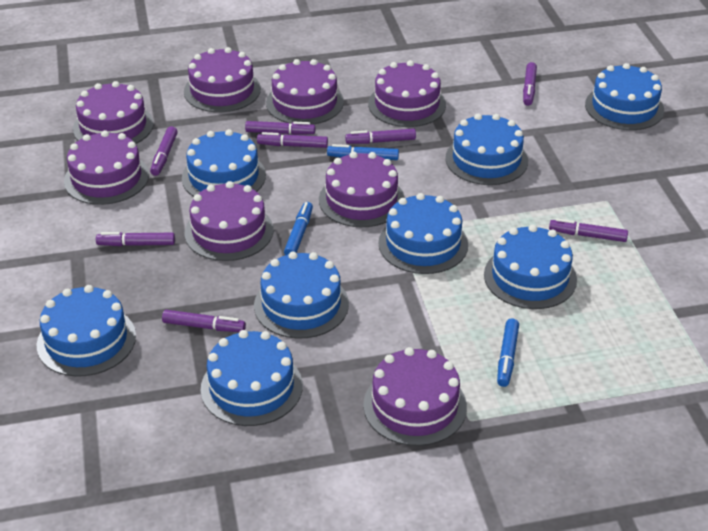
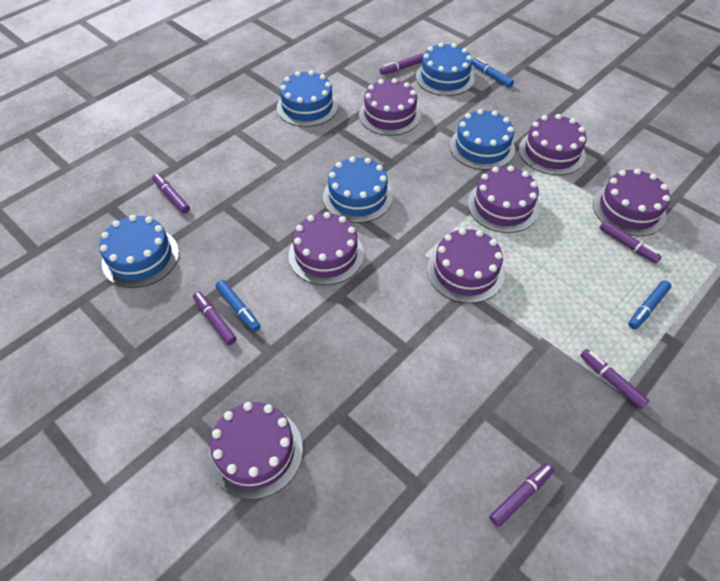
blue cake: 8 -> 5
purple cake: 8 -> 7
purple marker: 8 -> 6

